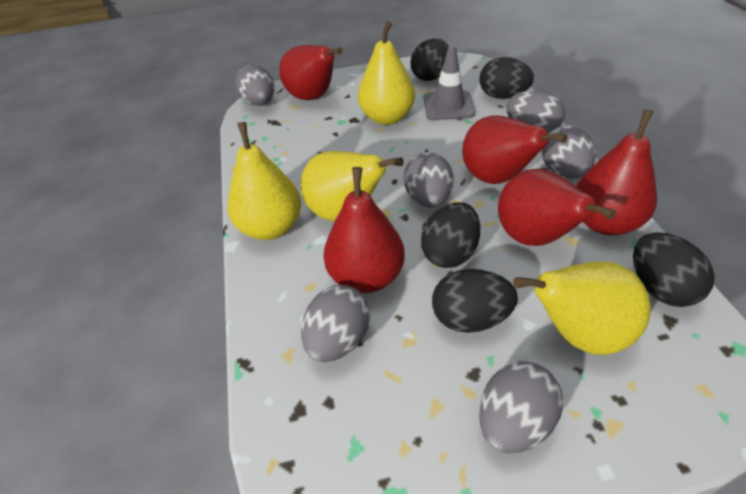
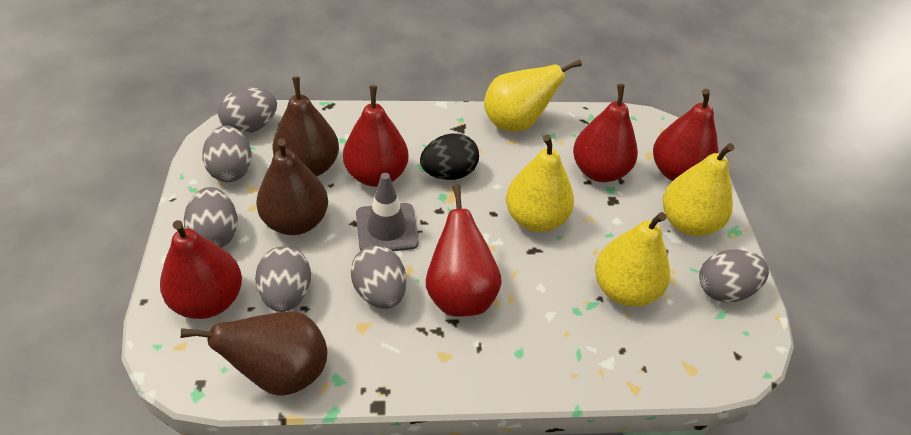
black egg: 5 -> 1
brown pear: 0 -> 3

